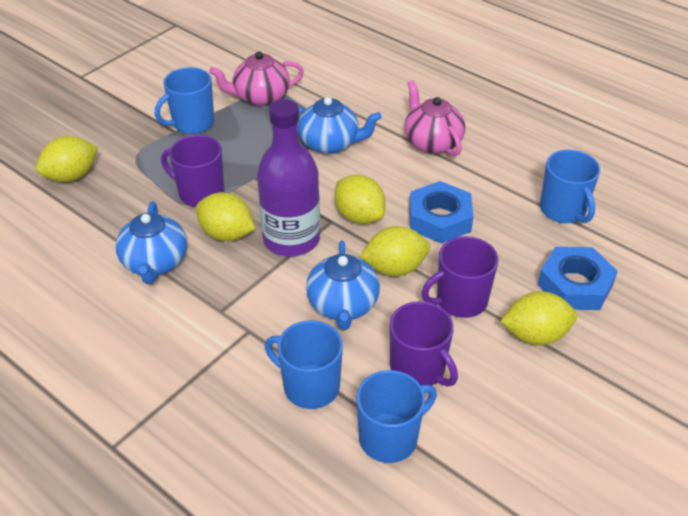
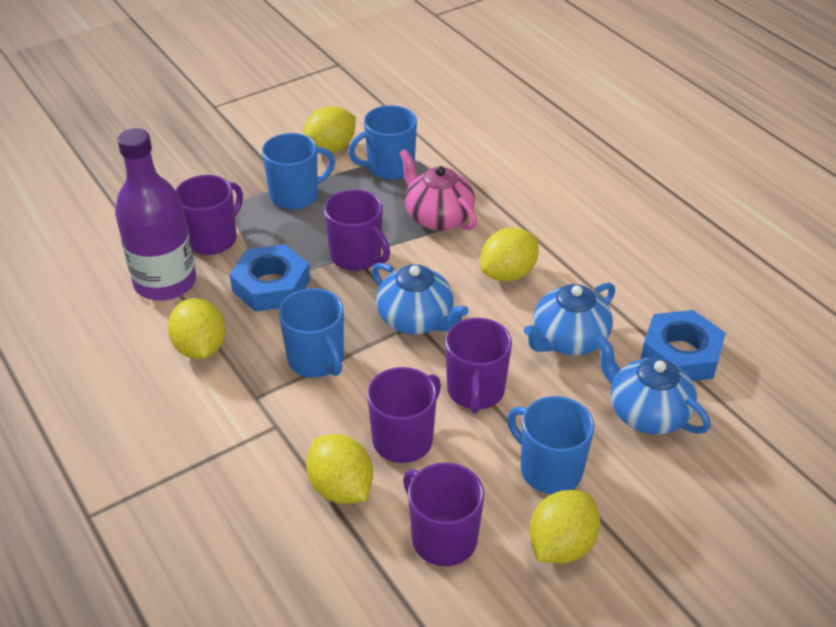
pink teapot: 2 -> 1
purple mug: 3 -> 5

